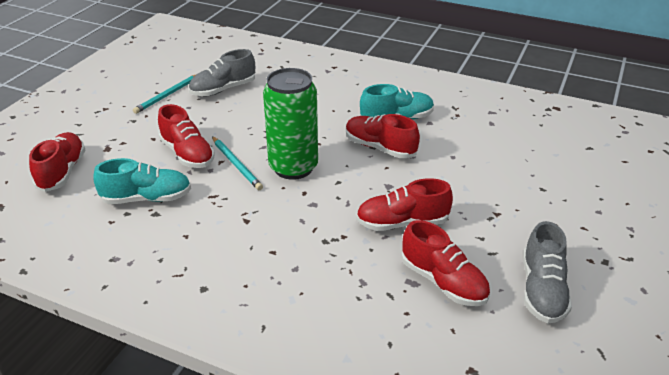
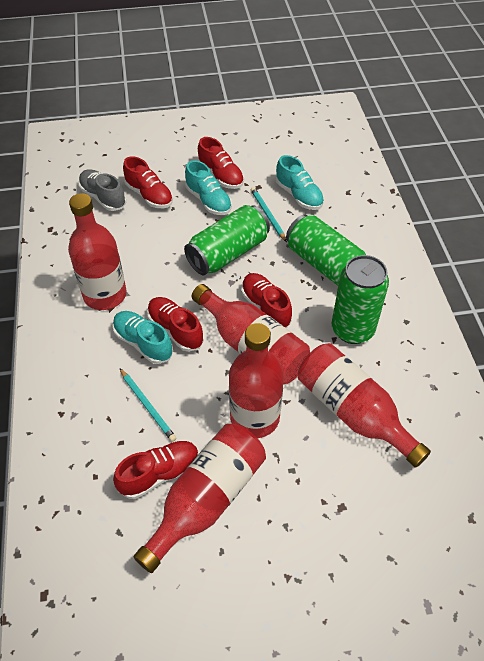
green can: 1 -> 3
grey shoe: 2 -> 1
red bottle: 0 -> 5
turquoise shoe: 2 -> 3

